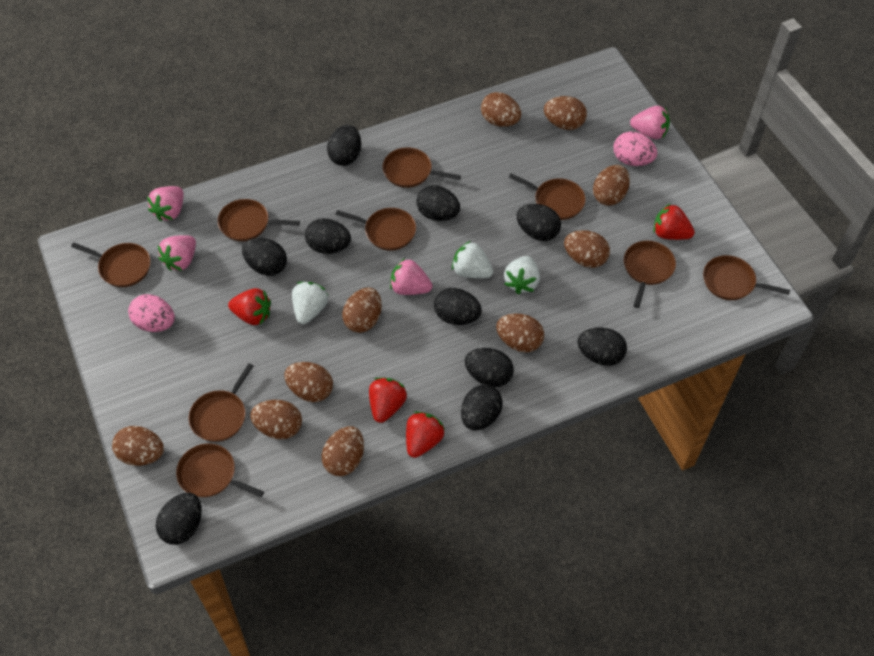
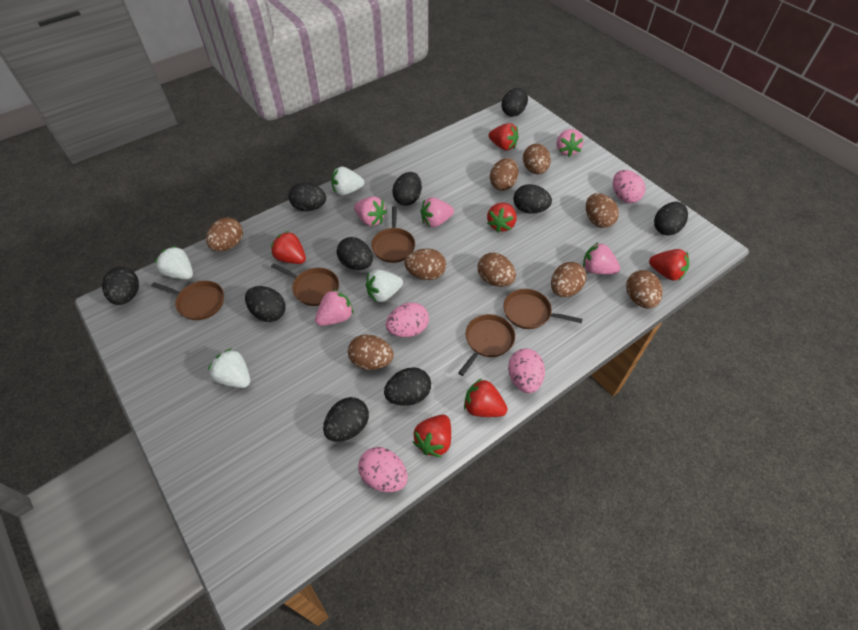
brown egg: 10 -> 9
brown pan: 9 -> 5
pink egg: 2 -> 4
pink strawberry: 4 -> 5
red strawberry: 4 -> 6
white strawberry: 3 -> 4

